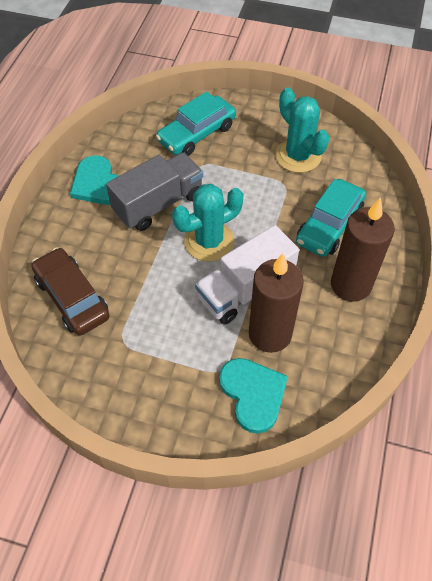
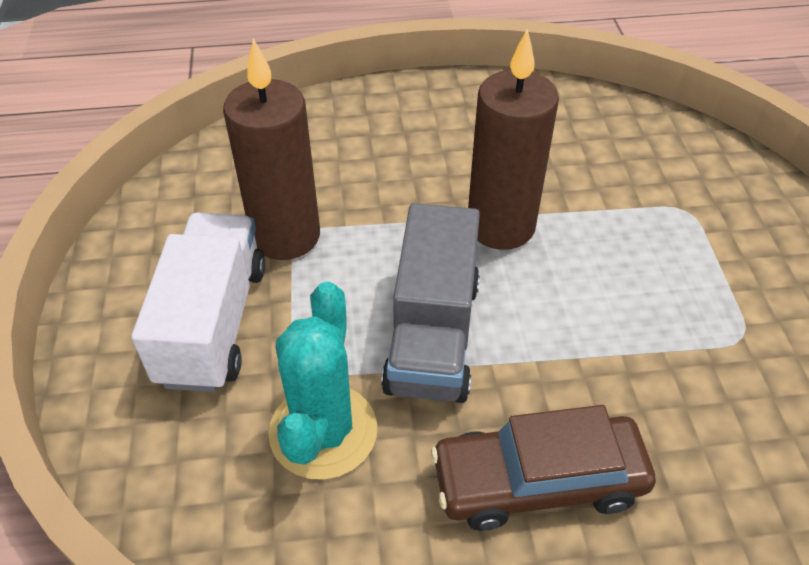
turquoise cactus: 2 -> 1
turquoise car: 2 -> 0
turquoise heart: 2 -> 0

